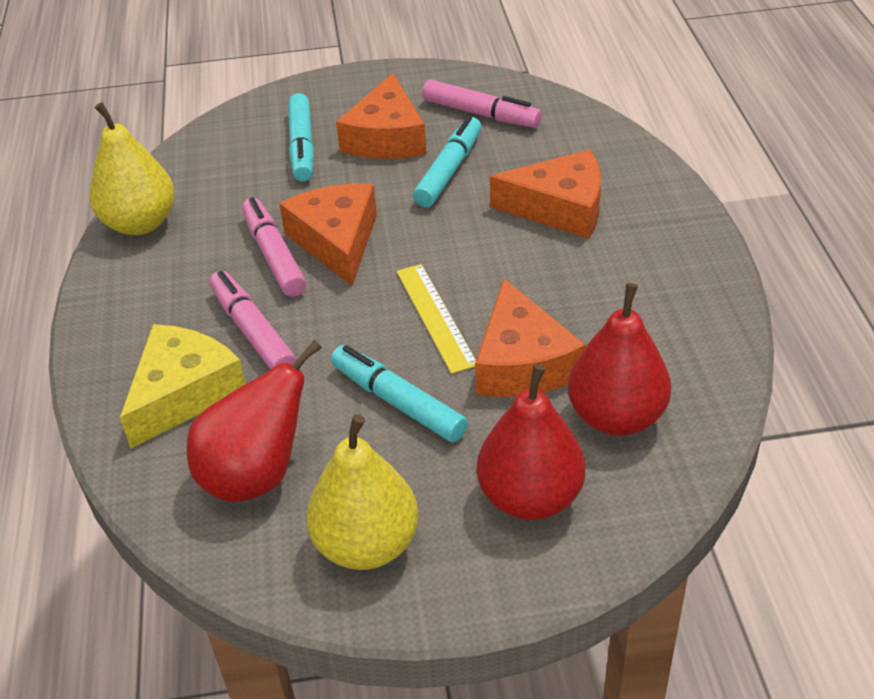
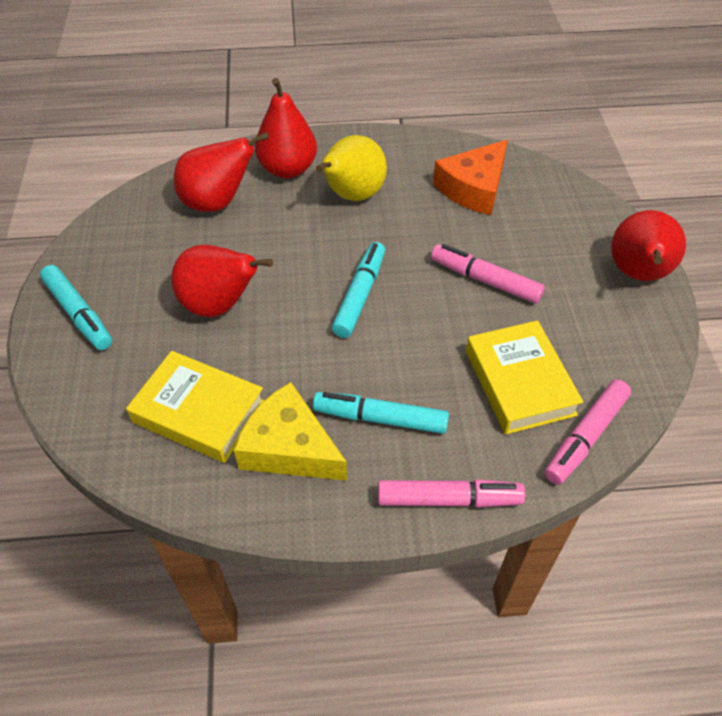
orange cheese: 4 -> 1
red pear: 3 -> 4
yellow book: 0 -> 2
yellow pear: 2 -> 1
yellow ruler: 1 -> 0

